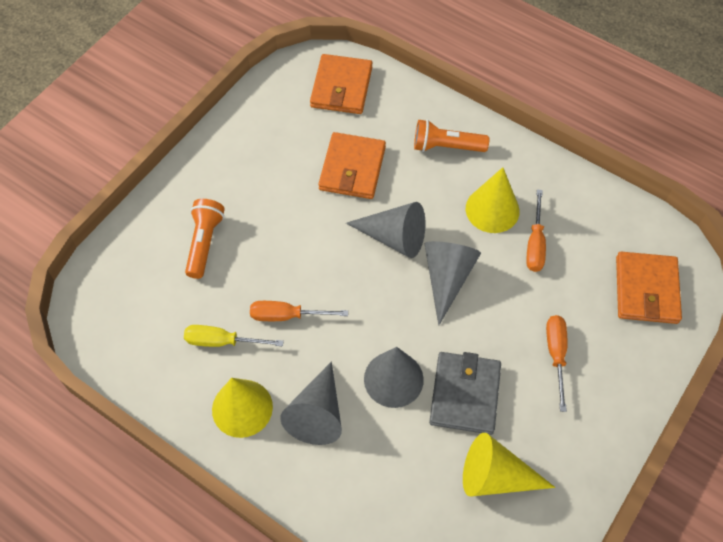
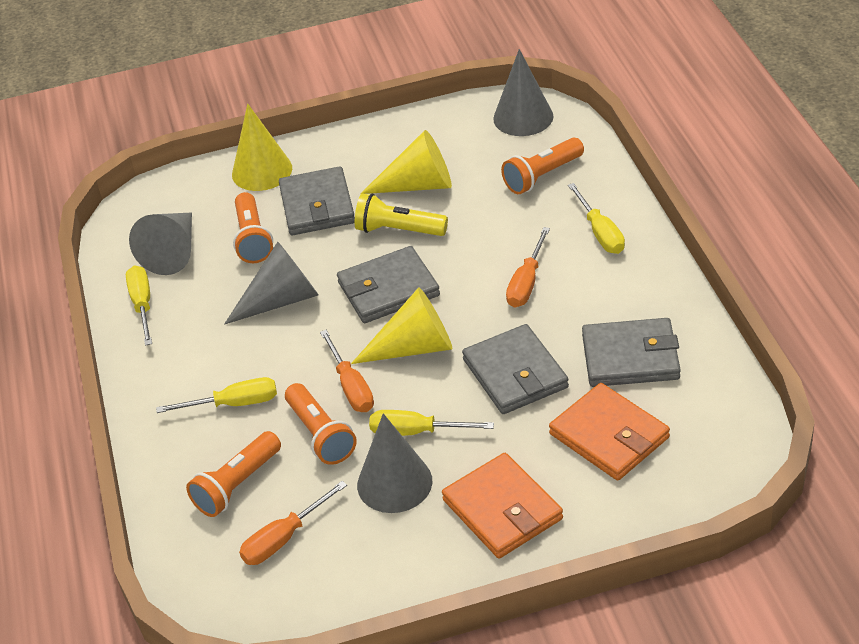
grey wallet: 1 -> 4
orange flashlight: 2 -> 4
orange wallet: 3 -> 2
yellow flashlight: 0 -> 1
yellow screwdriver: 1 -> 4

